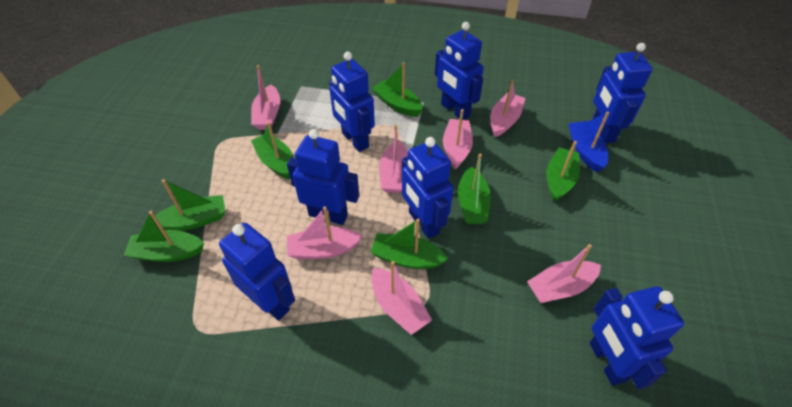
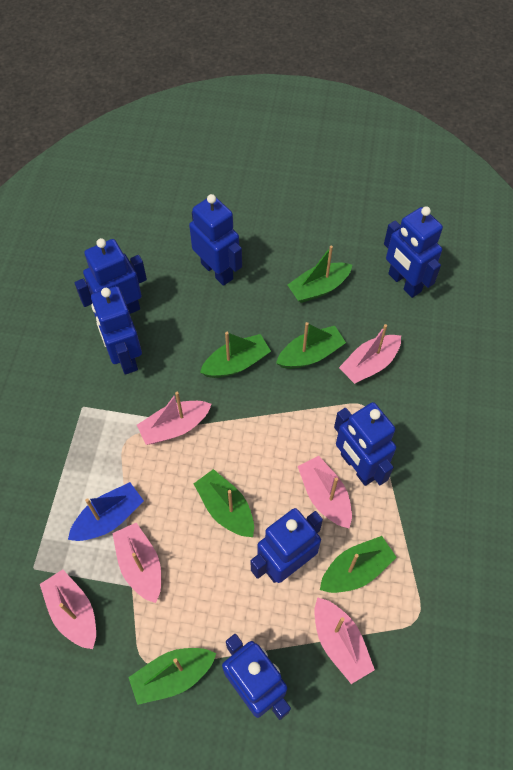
green boat: 7 -> 6
pink boat: 7 -> 6

